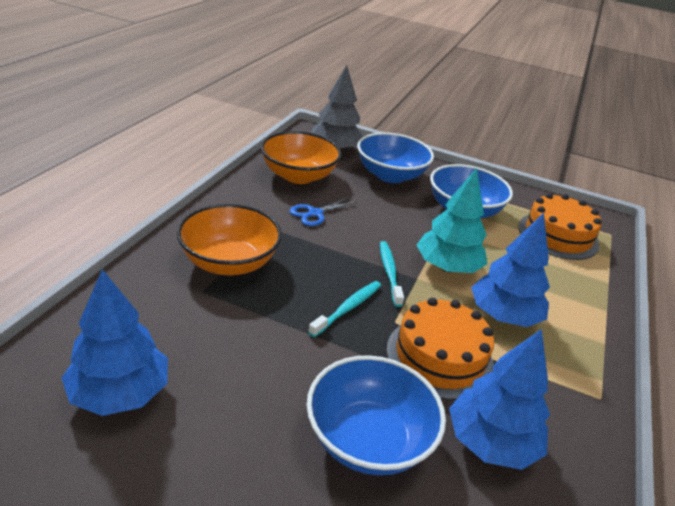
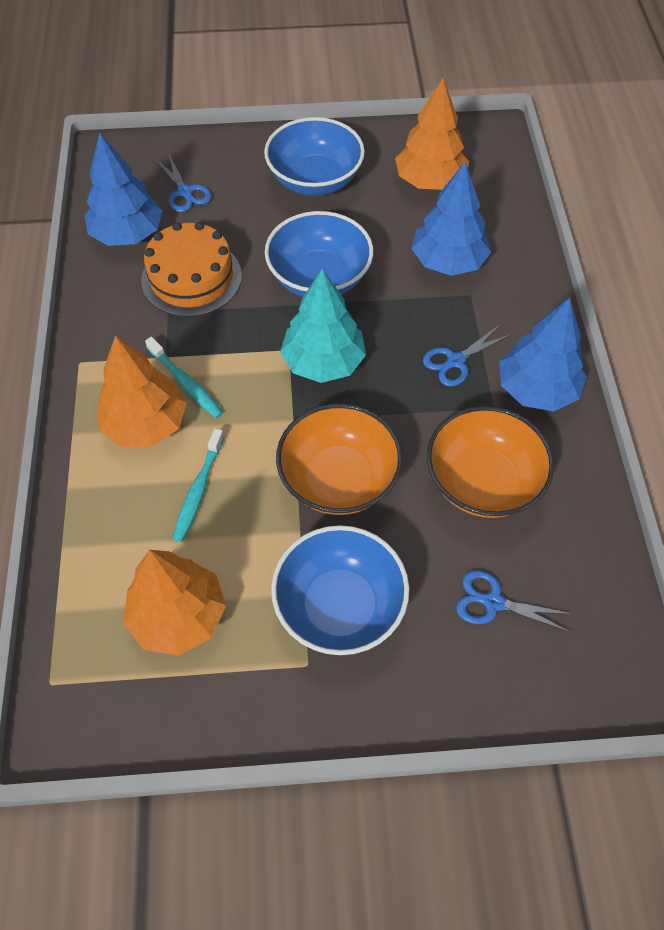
blue scissors: 1 -> 3
grey tree: 1 -> 0
orange cake: 2 -> 1
orange tree: 0 -> 3

